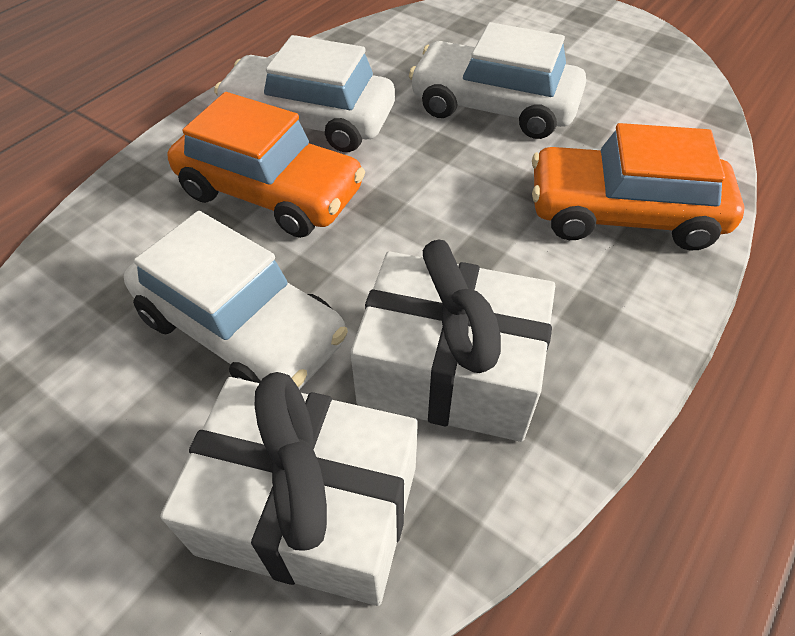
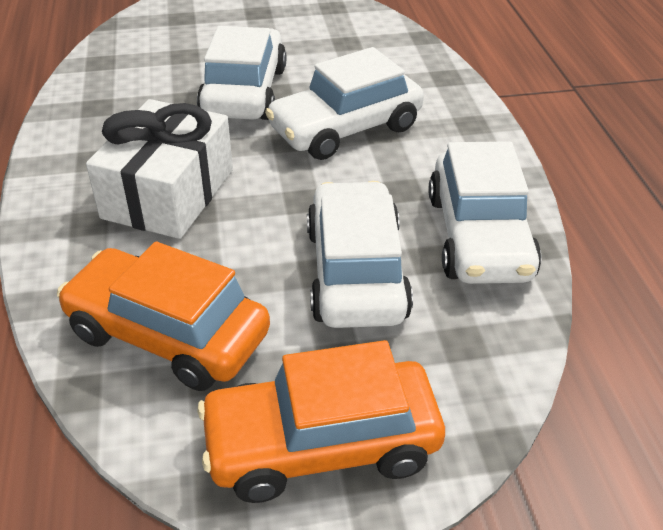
white car: 3 -> 4
white gift: 2 -> 1

